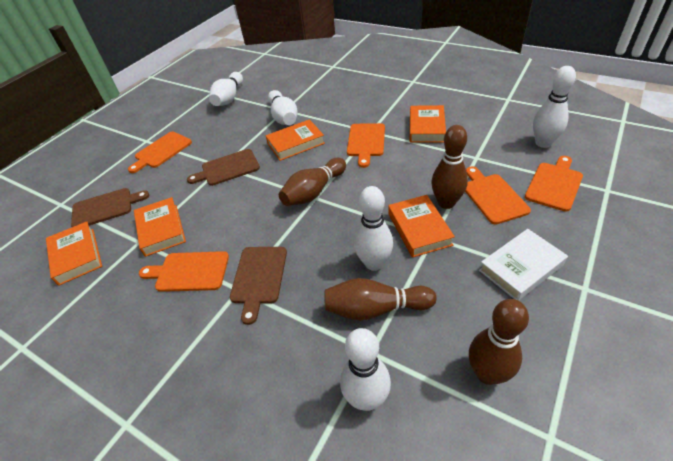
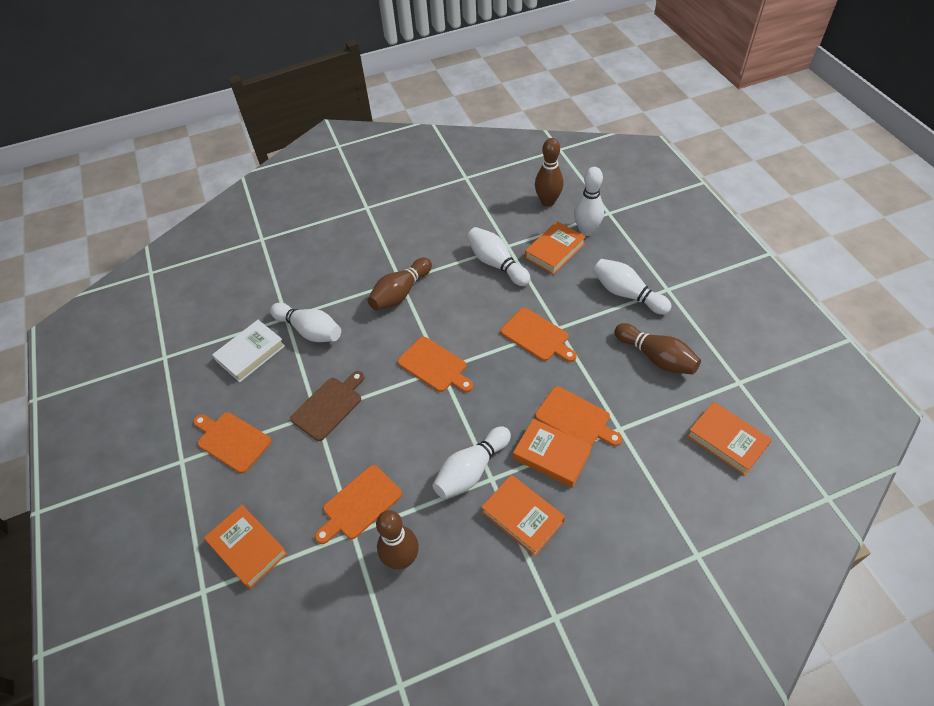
brown cutting board: 3 -> 1

